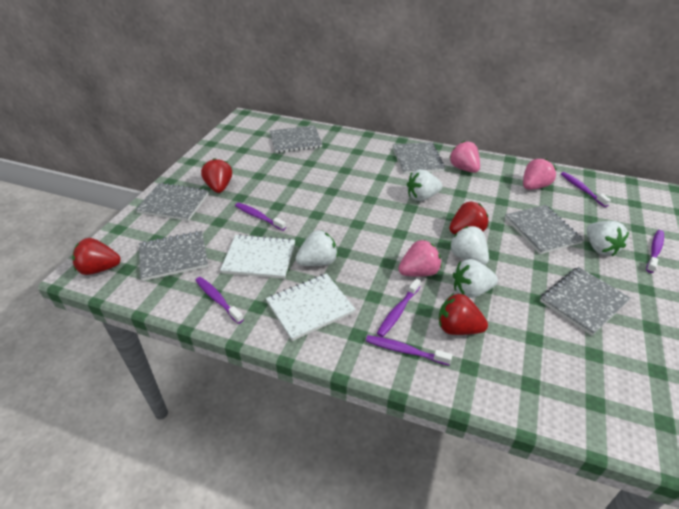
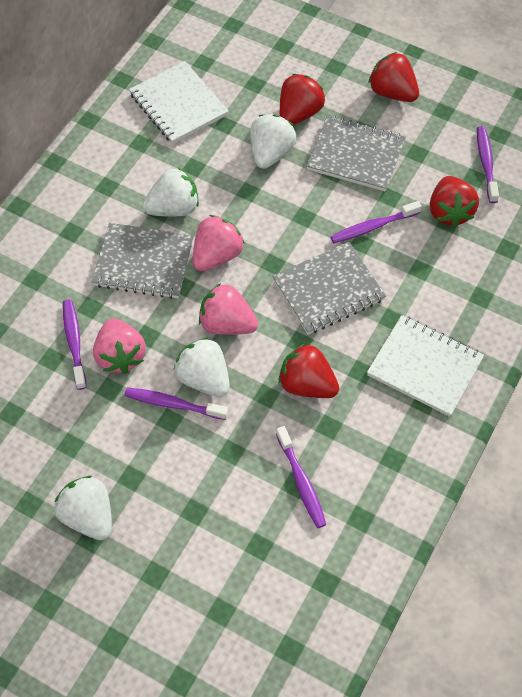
grey notebook: 6 -> 3
purple toothbrush: 6 -> 5
white strawberry: 5 -> 4

